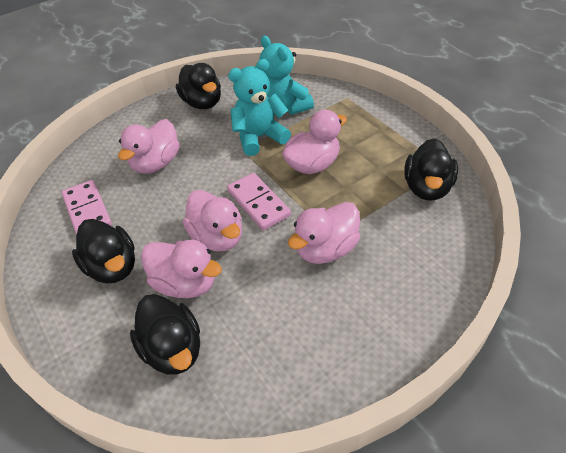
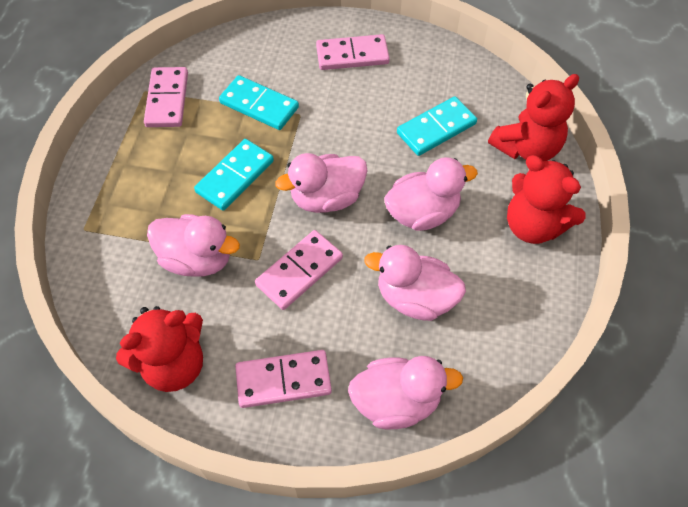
black duck: 4 -> 0
pink domino: 2 -> 4
red teddy bear: 0 -> 3
turquoise domino: 0 -> 3
turquoise teddy bear: 2 -> 0

